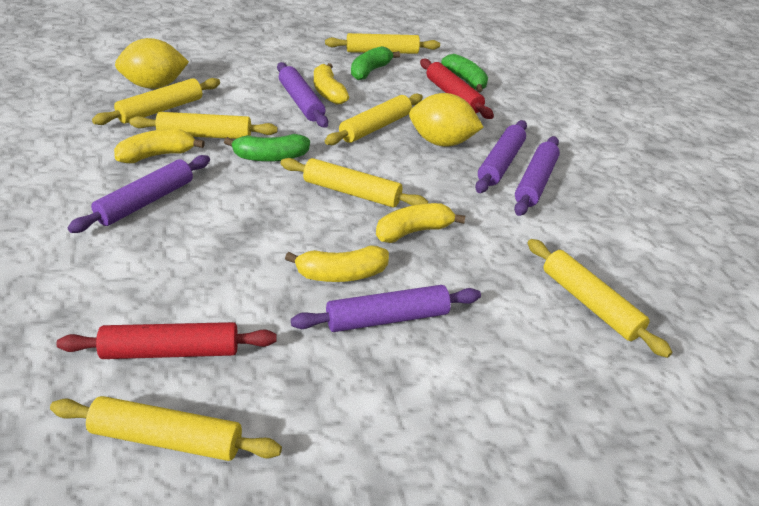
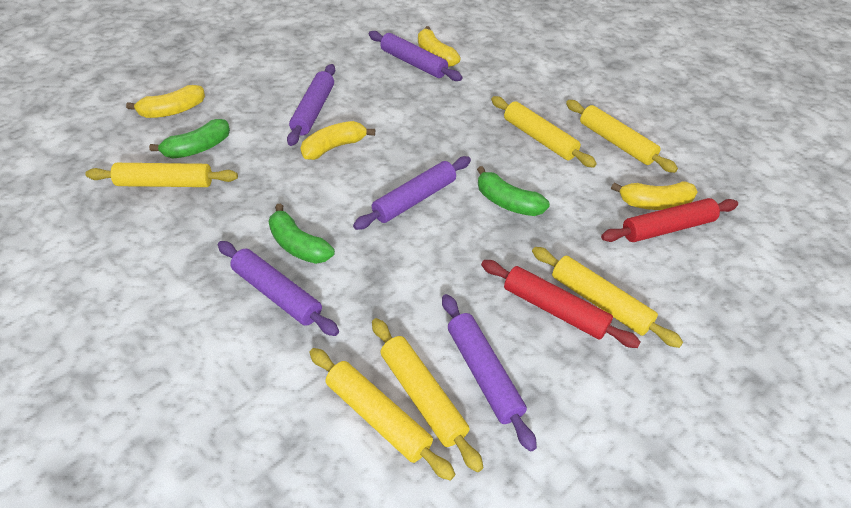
yellow lemon: 2 -> 0
yellow rolling pin: 7 -> 6

